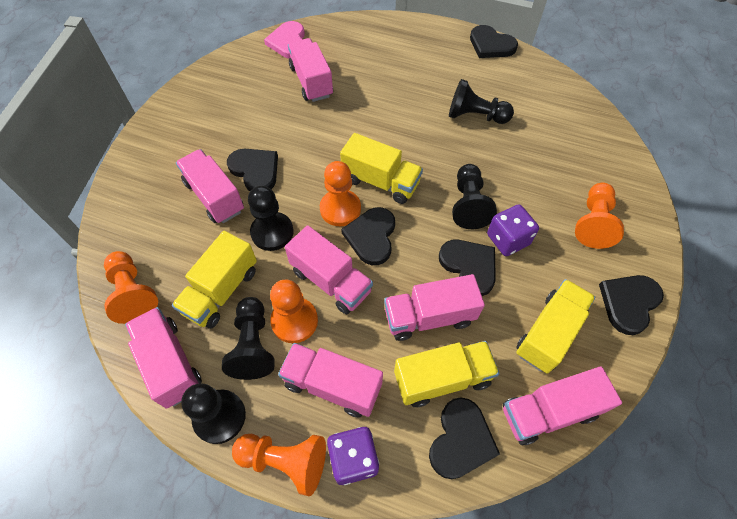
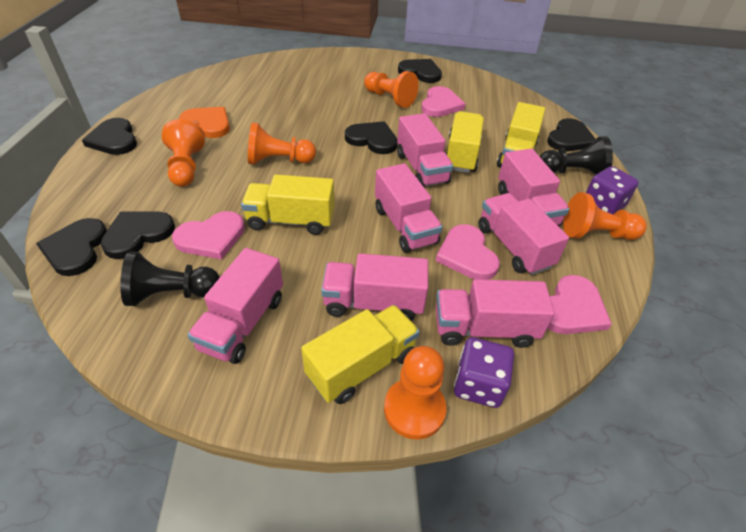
black pawn: 5 -> 2
orange heart: 0 -> 1
pink heart: 1 -> 4

